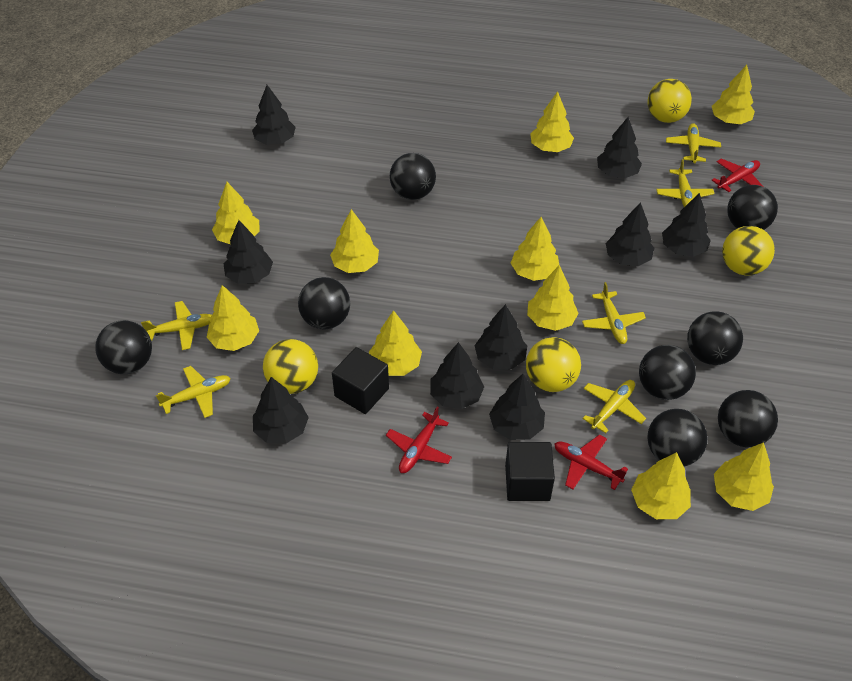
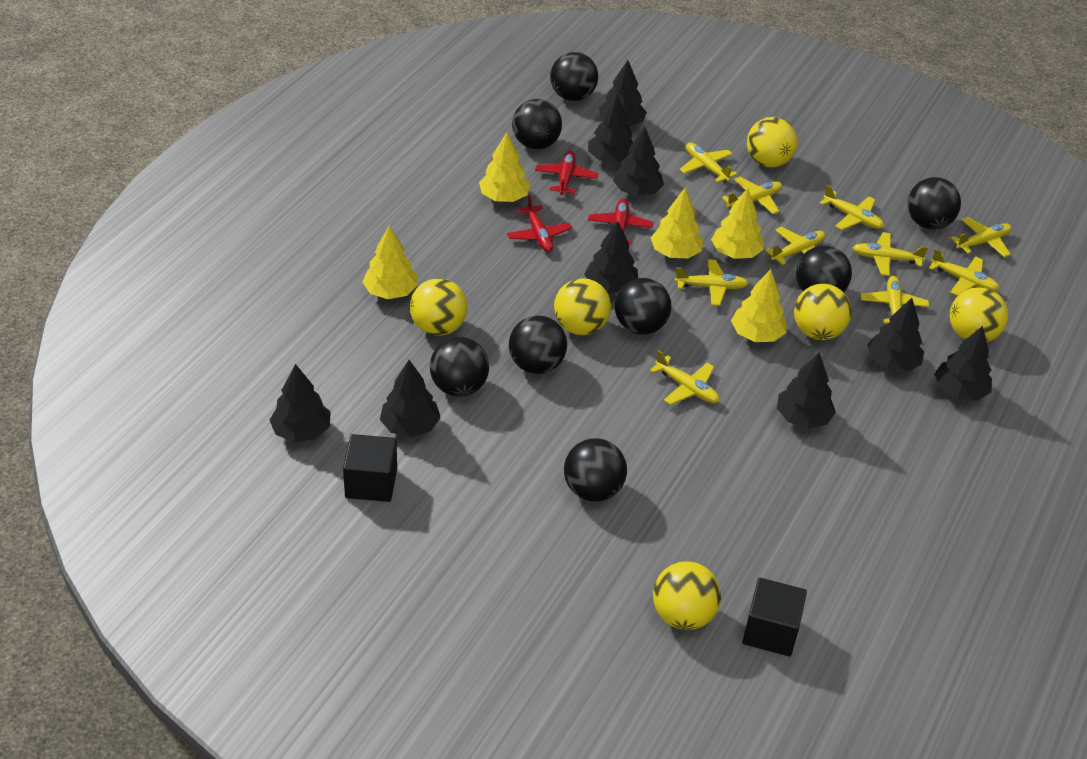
yellow ball: 4 -> 6
yellow plane: 6 -> 10
yellow tree: 10 -> 5

